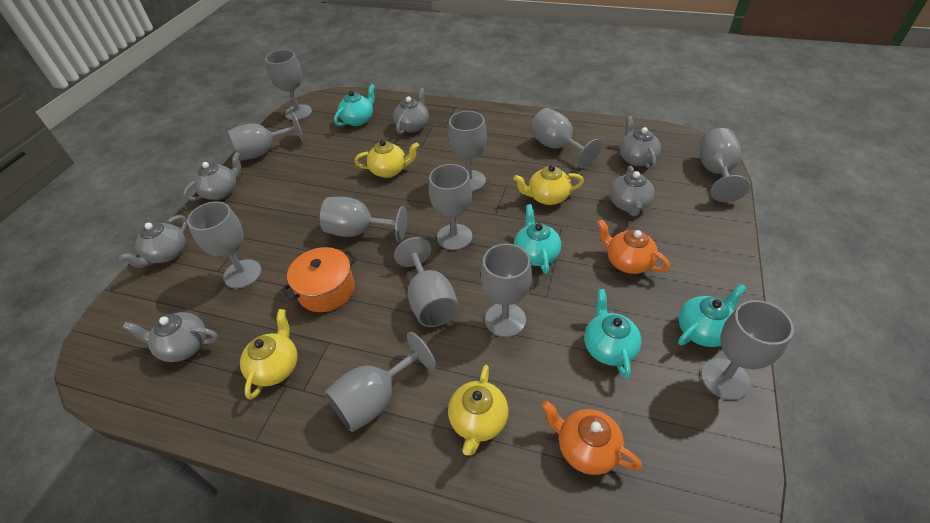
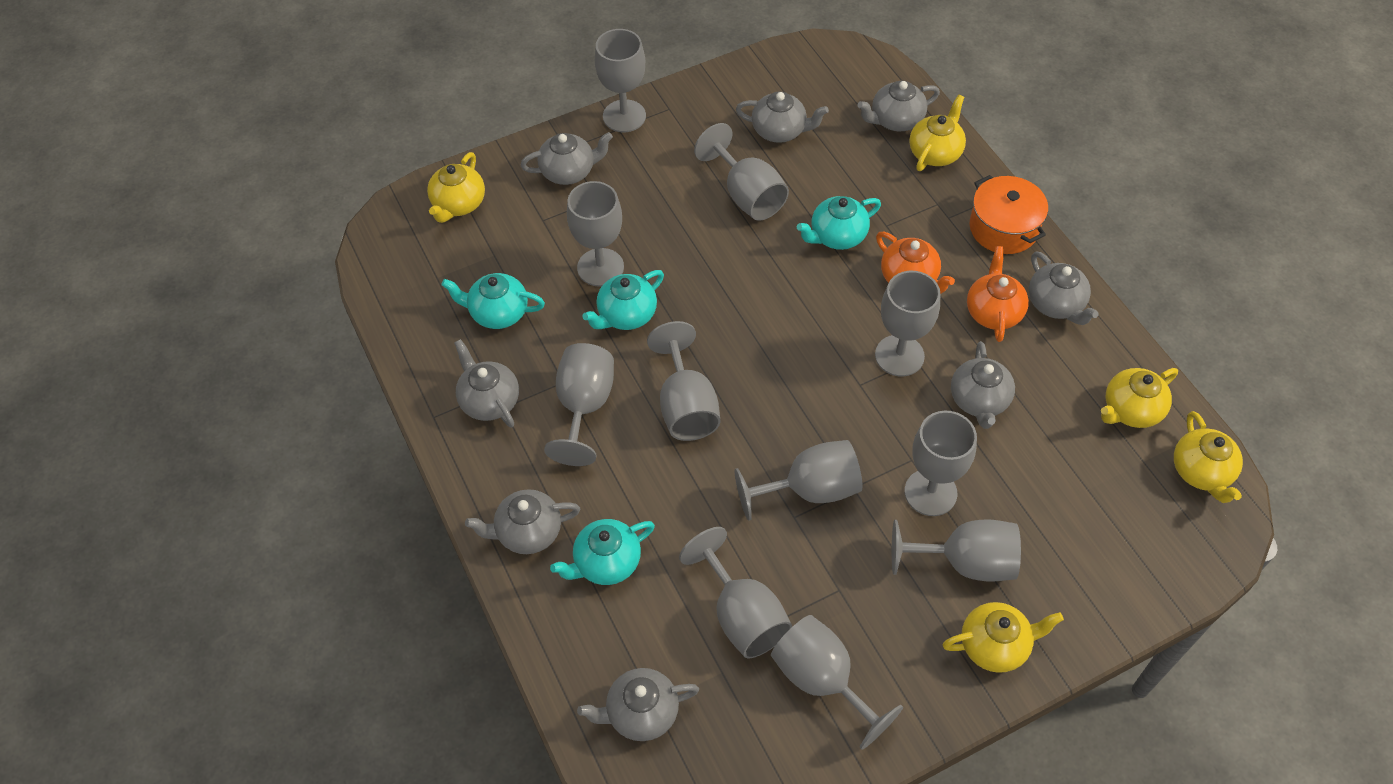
grey goblet: 12 -> 11
grey teapot: 6 -> 8
yellow teapot: 4 -> 5

